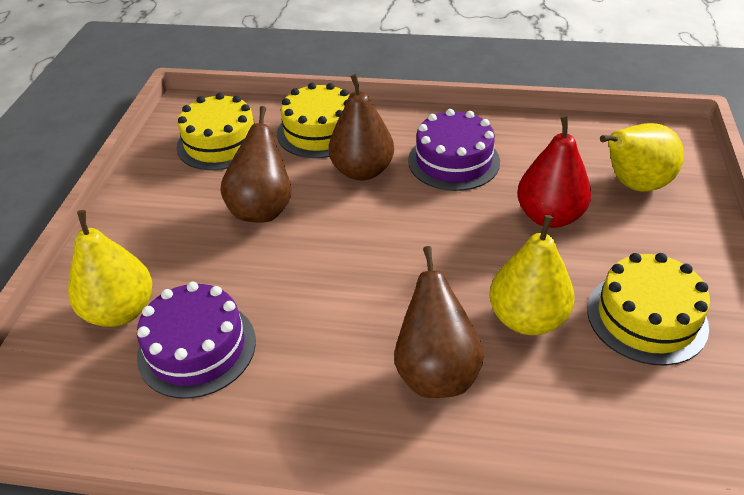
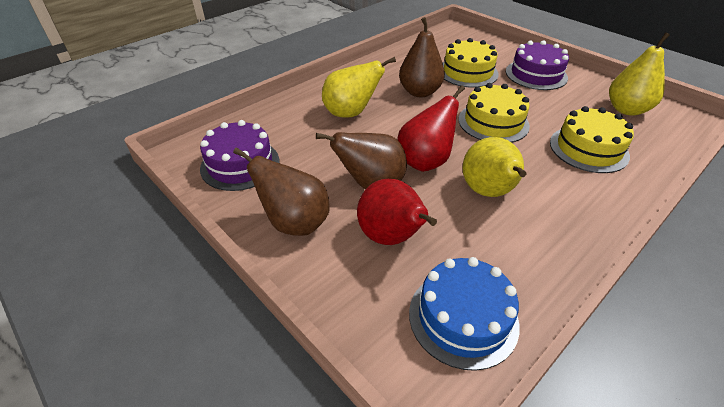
blue cake: 0 -> 1
red pear: 1 -> 2

